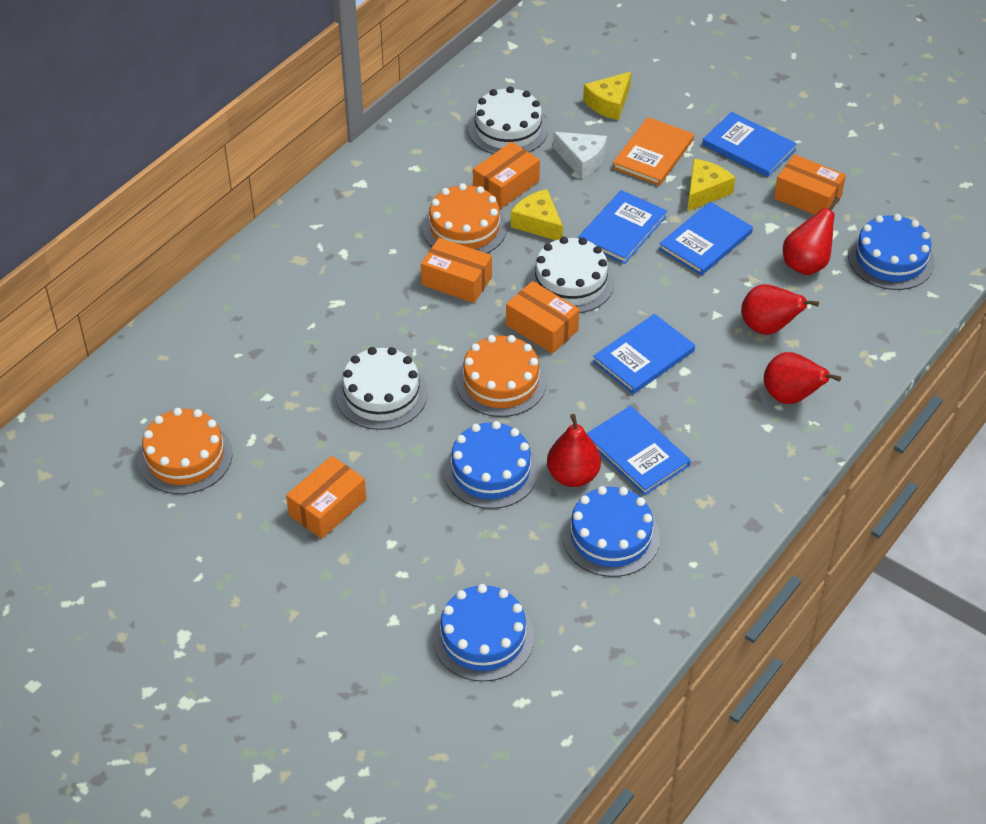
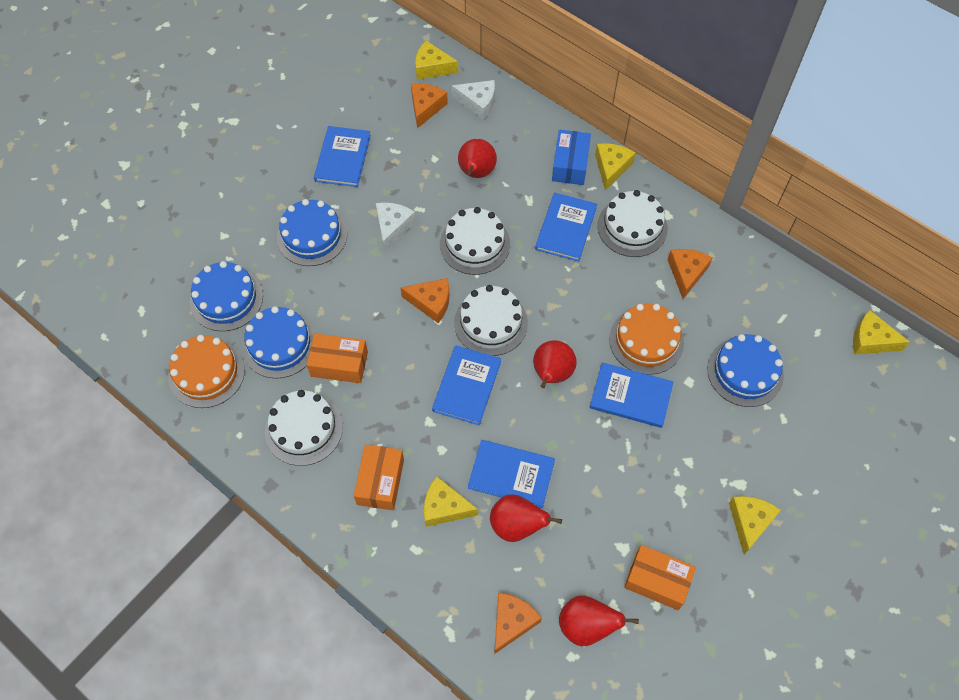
blue box: 0 -> 1
orange book: 1 -> 0
orange box: 5 -> 3
orange cake: 3 -> 2
orange cheese: 0 -> 4
white cake: 3 -> 4
white cheese: 1 -> 2
yellow cheese: 3 -> 5

